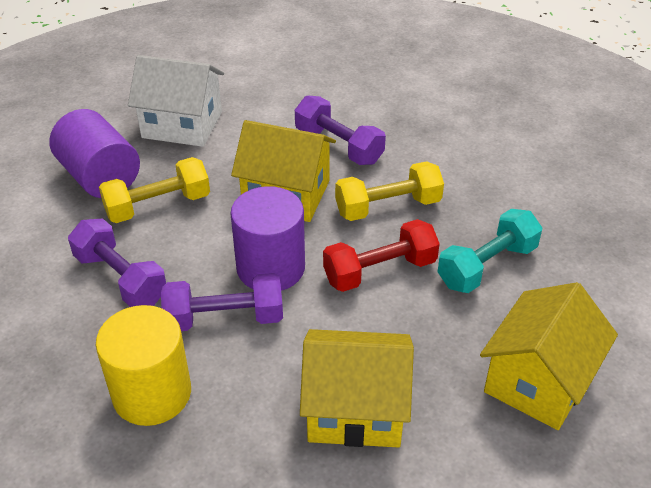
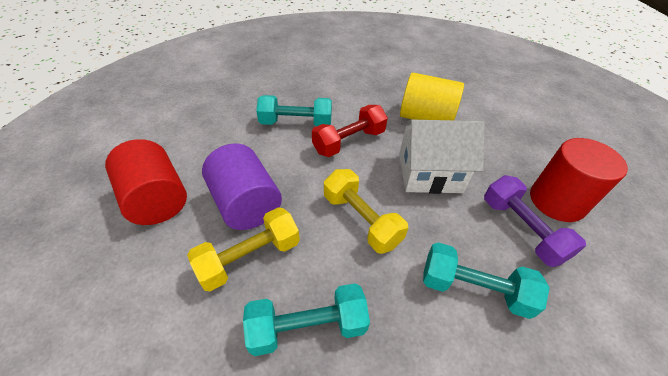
purple cylinder: 2 -> 1
purple dumbbell: 3 -> 1
red cylinder: 0 -> 2
turquoise dumbbell: 1 -> 3
yellow house: 3 -> 0

